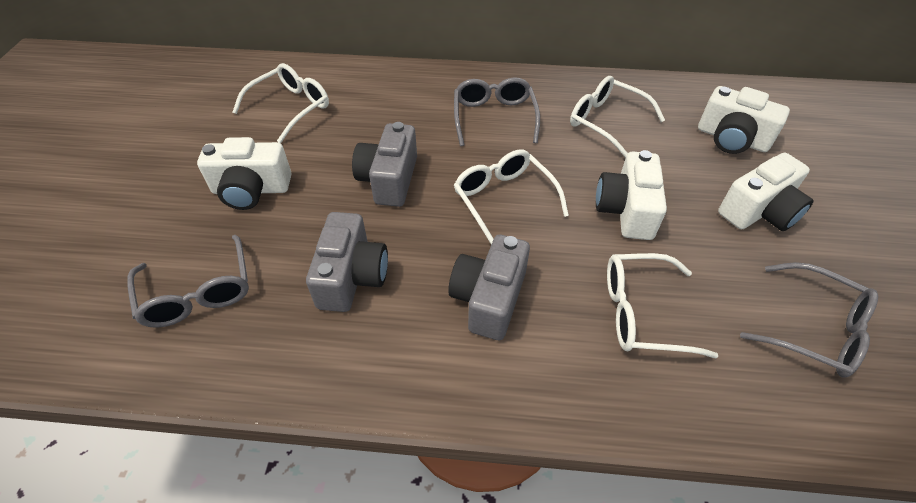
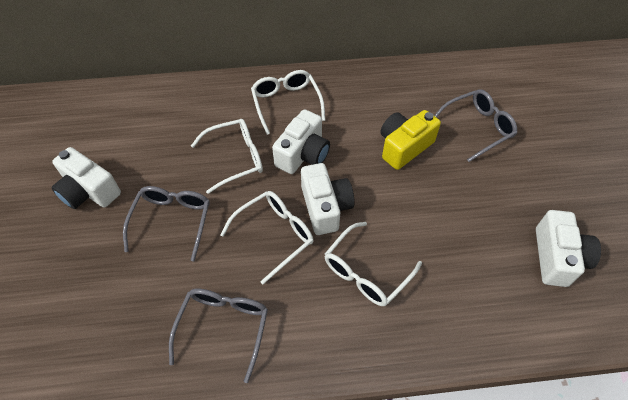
grey camera: 3 -> 0
yellow camera: 0 -> 1

